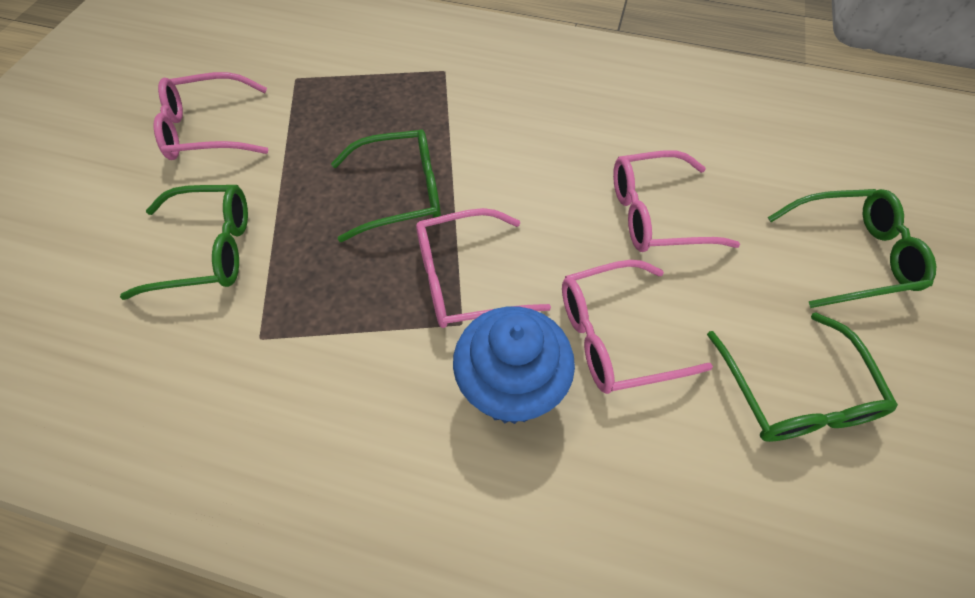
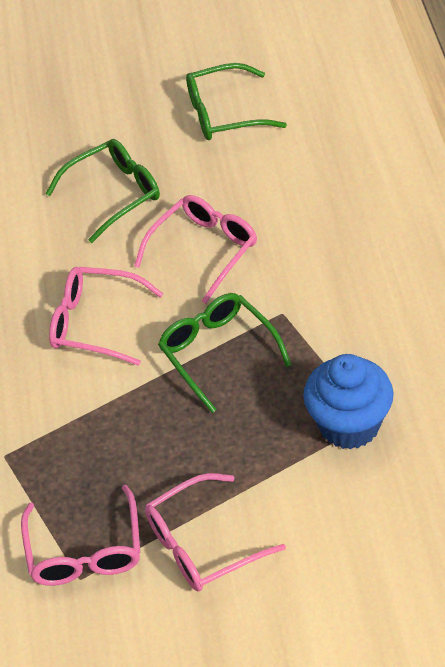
green glasses: 4 -> 3

